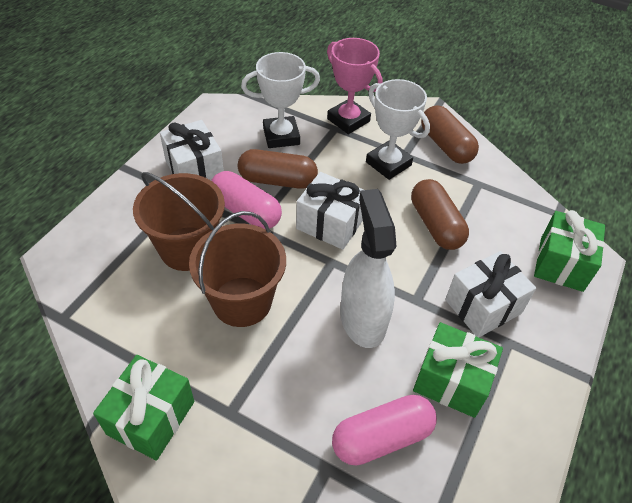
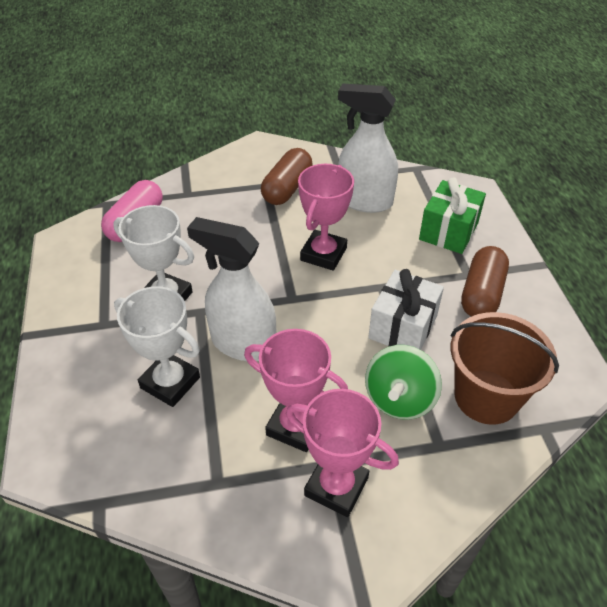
brown bucket: 2 -> 1
brown capsule: 3 -> 2
green gift: 3 -> 1
green spinning top: 0 -> 1
pink capsule: 2 -> 1
pink trophy: 1 -> 3
white gift: 3 -> 1
white spray bottle: 1 -> 2

